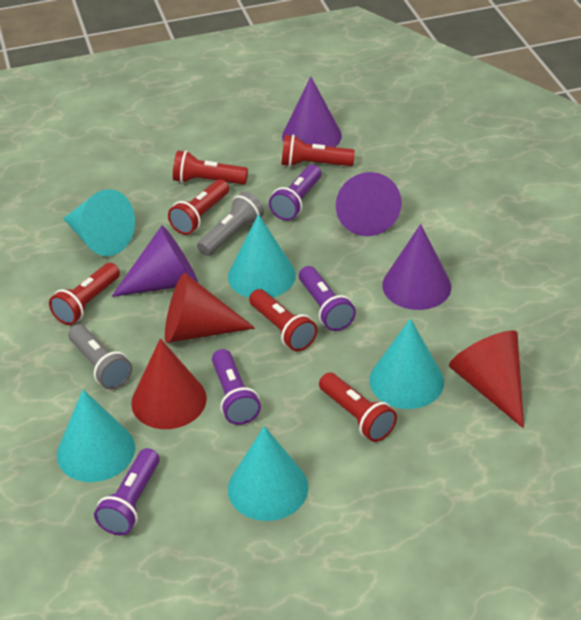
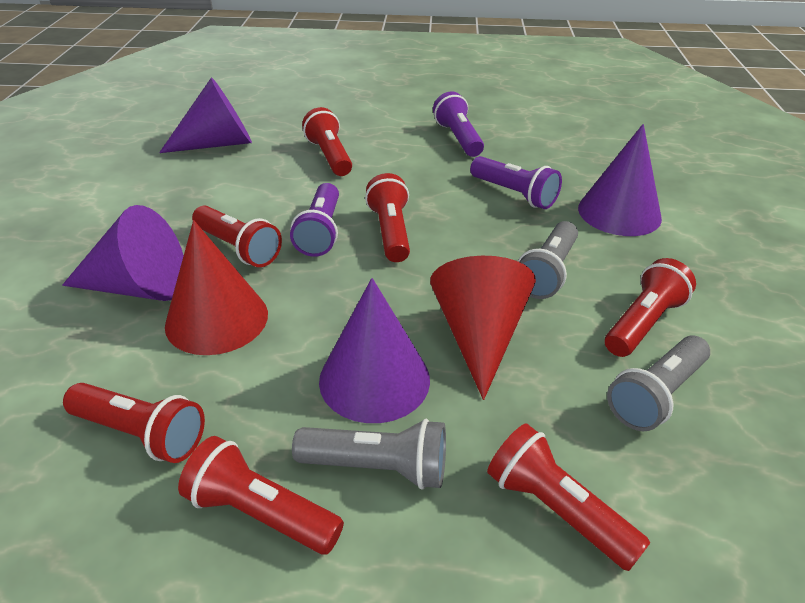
grey flashlight: 2 -> 3
purple flashlight: 4 -> 3
red cone: 3 -> 2
red flashlight: 6 -> 7
turquoise cone: 5 -> 0

